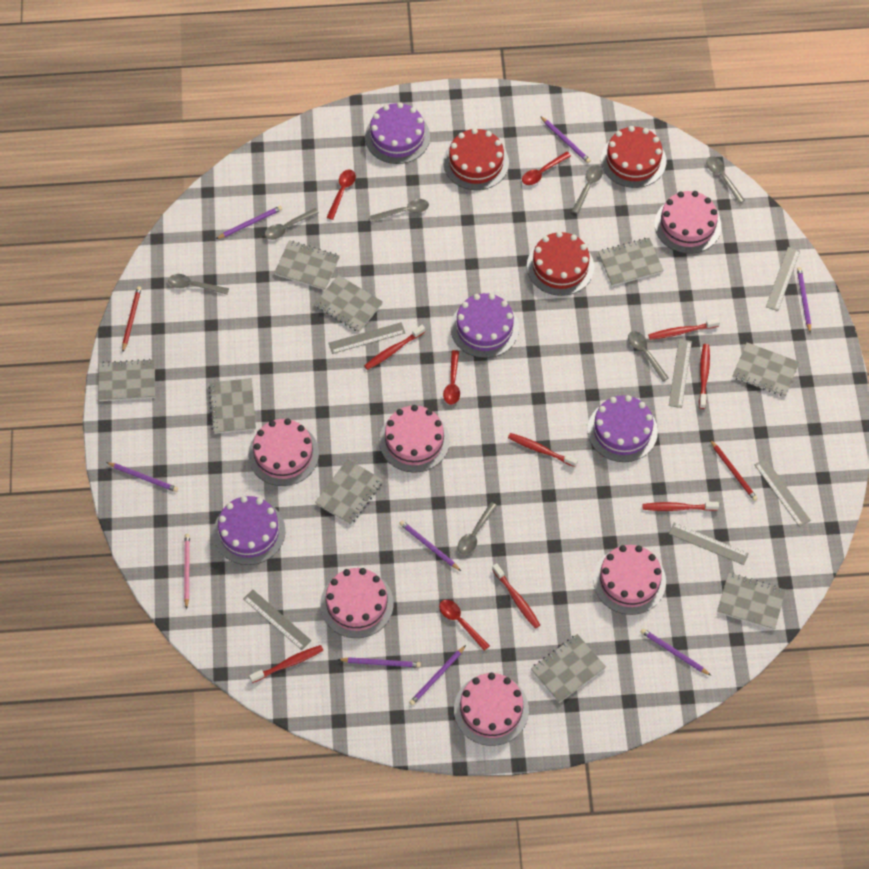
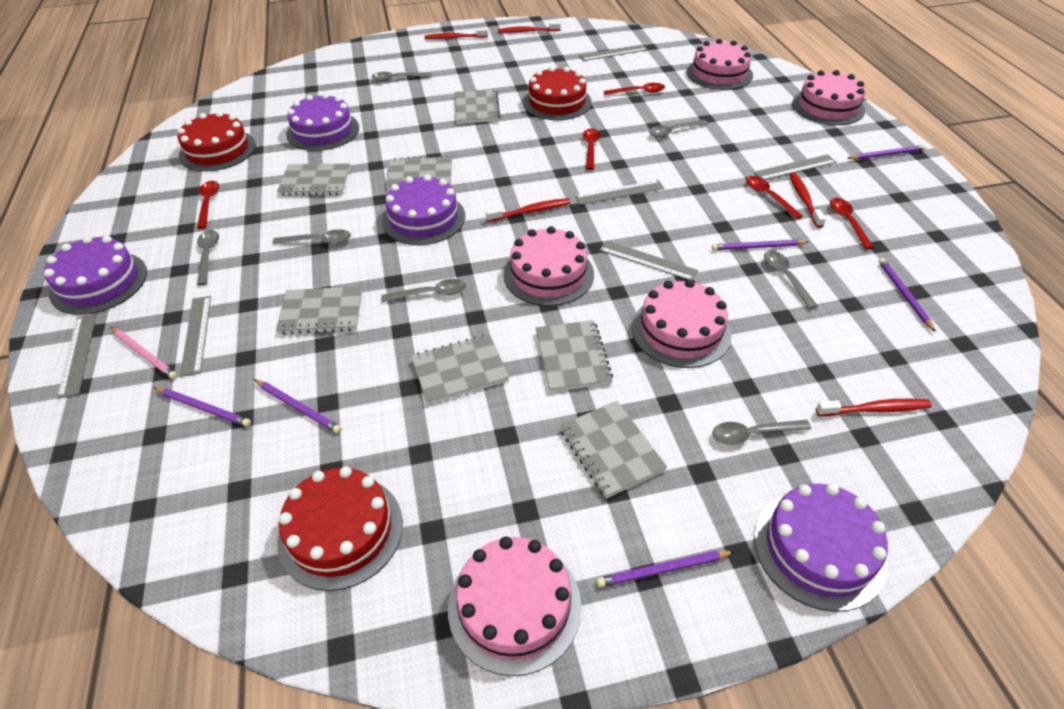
grey notebook: 9 -> 7
pink cake: 6 -> 5
purple pencil: 8 -> 6
red pencil: 2 -> 0
red spoon: 4 -> 5
red toothbrush: 7 -> 5

